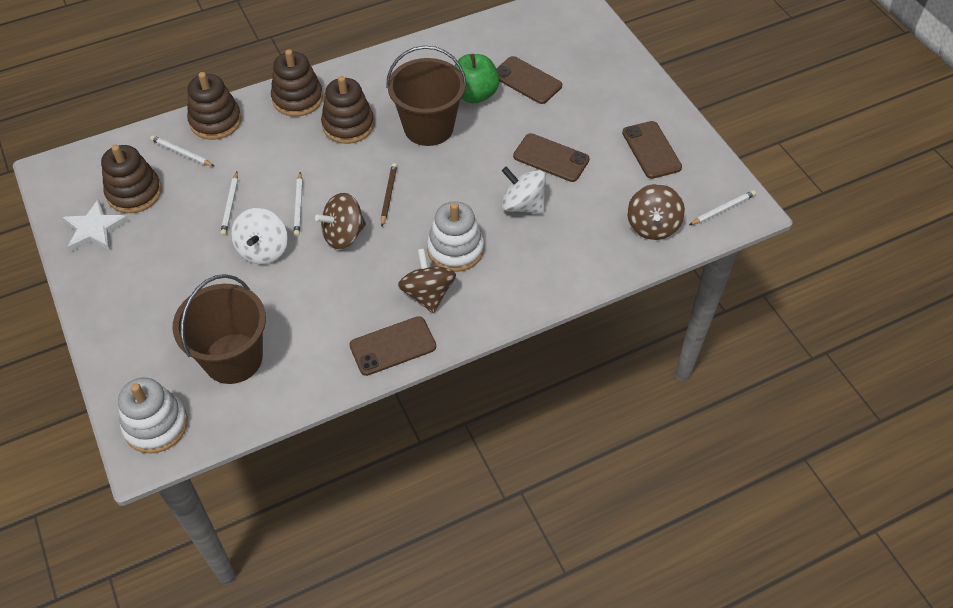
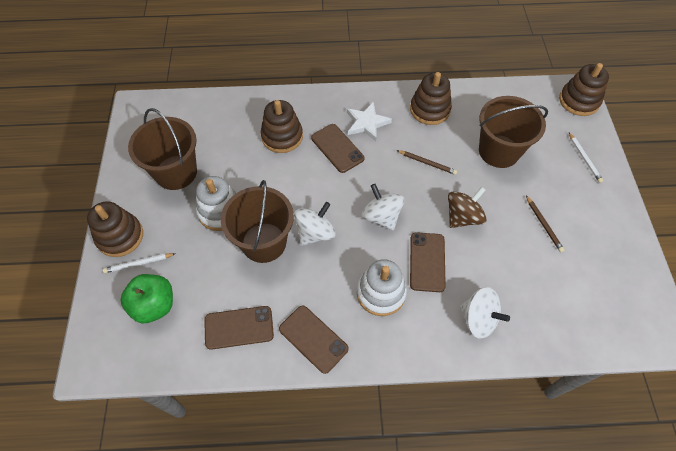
brown bucket: 2 -> 3
brown pencil: 1 -> 2
brown spinning top: 3 -> 1
white pencil: 4 -> 2
white spinning top: 2 -> 3

